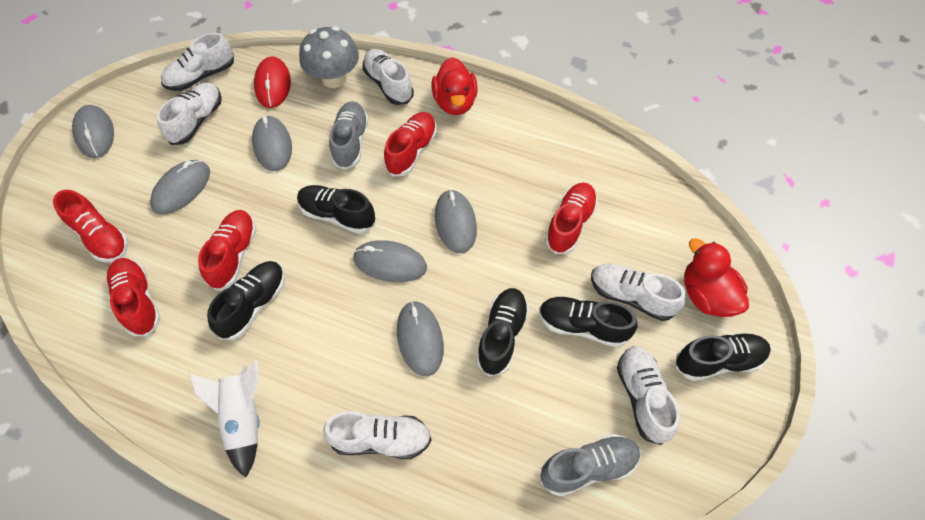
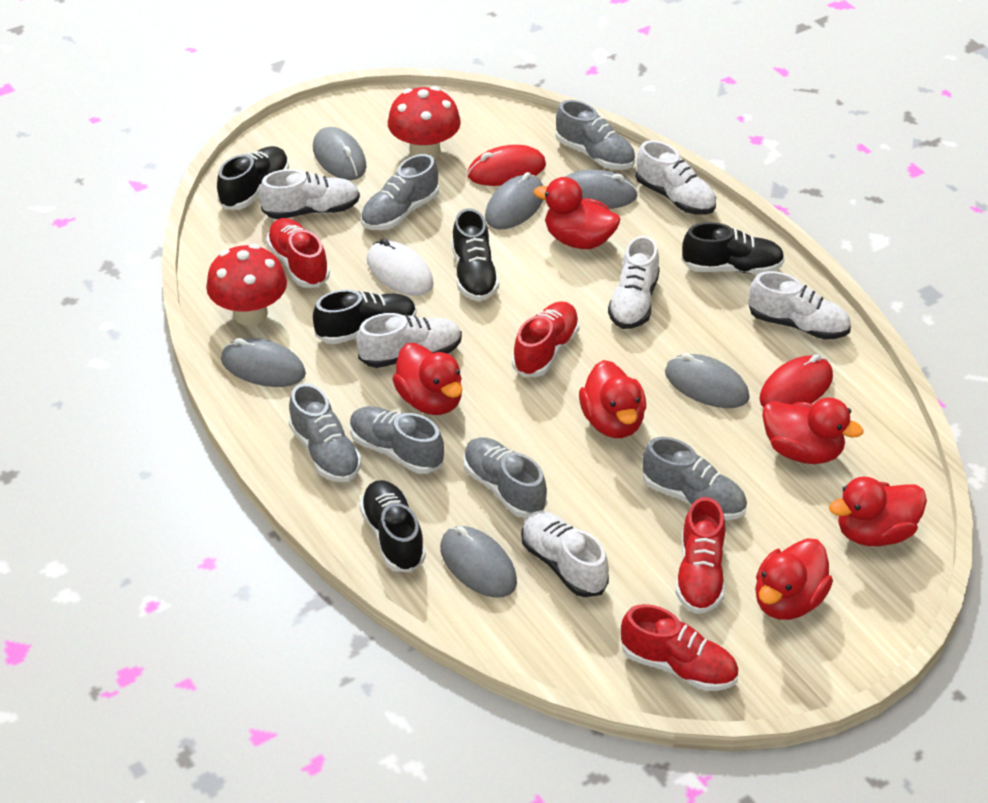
grey mushroom: 1 -> 0
grey shoe: 2 -> 6
red duck: 2 -> 6
red mouse: 1 -> 2
red mushroom: 0 -> 2
red shoe: 5 -> 4
white mouse: 0 -> 1
white rocket: 1 -> 0

